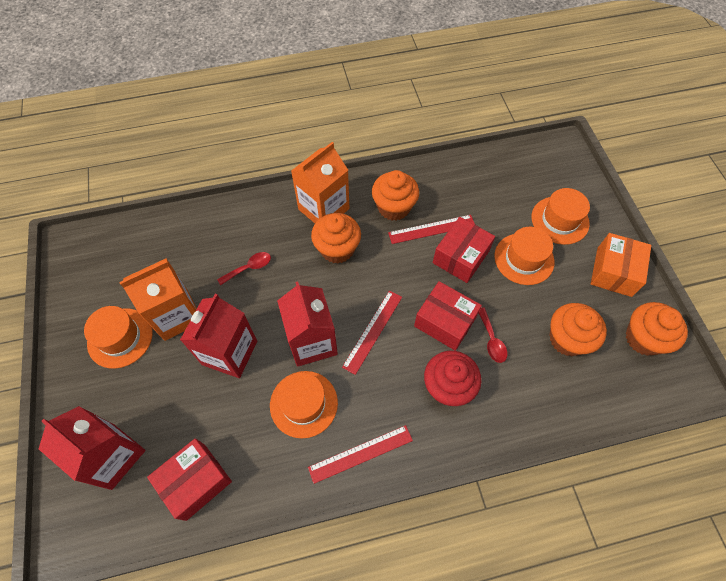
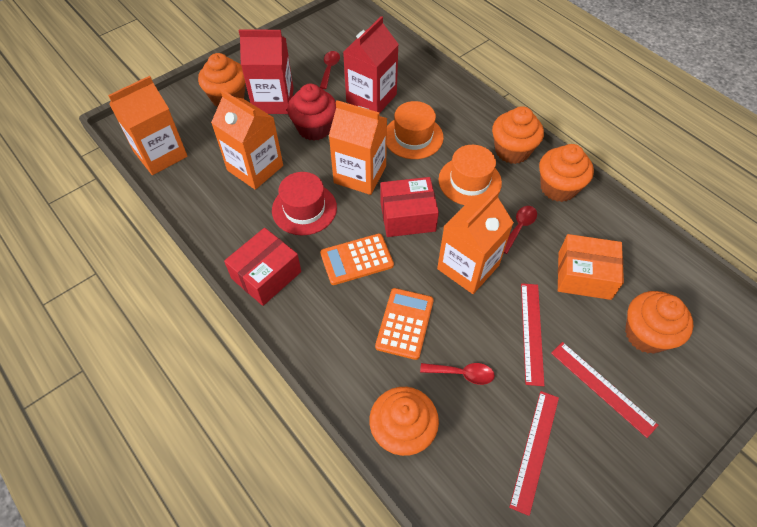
orange calculator: 0 -> 2
orange carton: 2 -> 4
orange cupcake: 4 -> 5
orange hat: 4 -> 2
red box: 3 -> 2
red carton: 3 -> 2
red hat: 0 -> 1
red spoon: 2 -> 3

